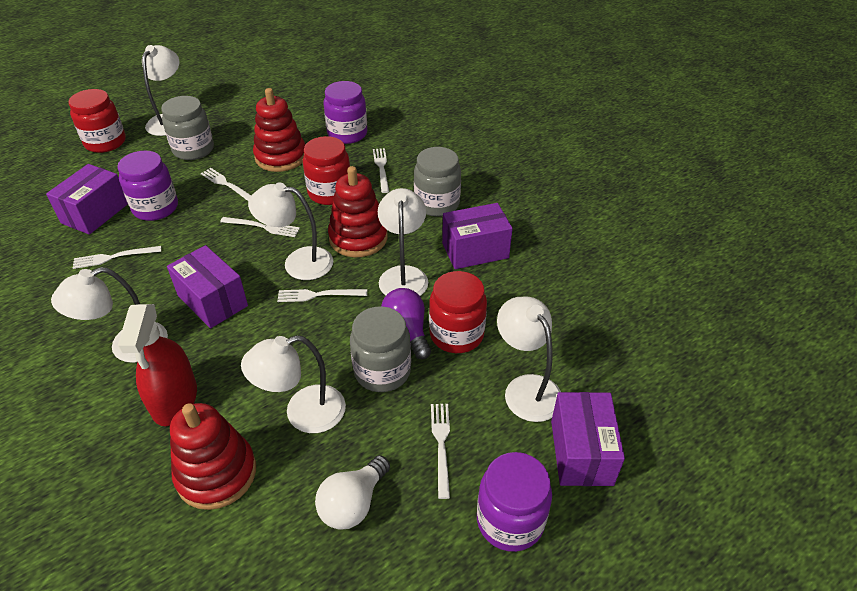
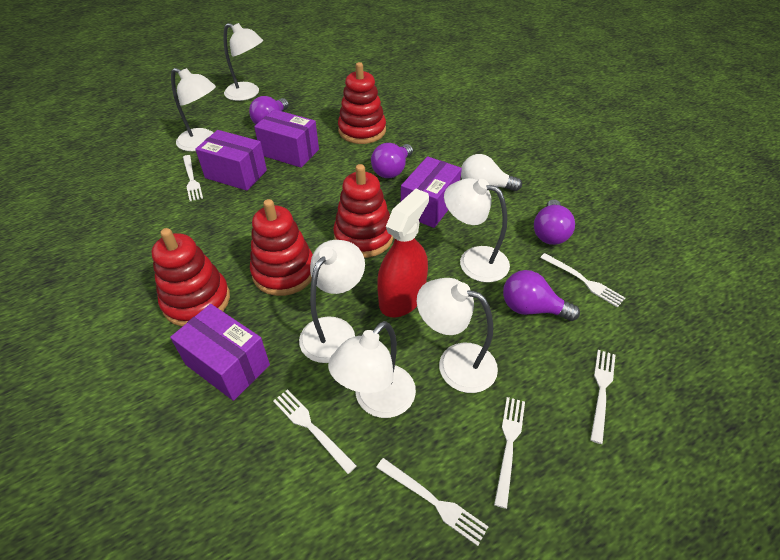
grey jar: 3 -> 0
purple jar: 3 -> 0
purple light bulb: 1 -> 4
red jar: 3 -> 0
red stacking toy: 3 -> 4

